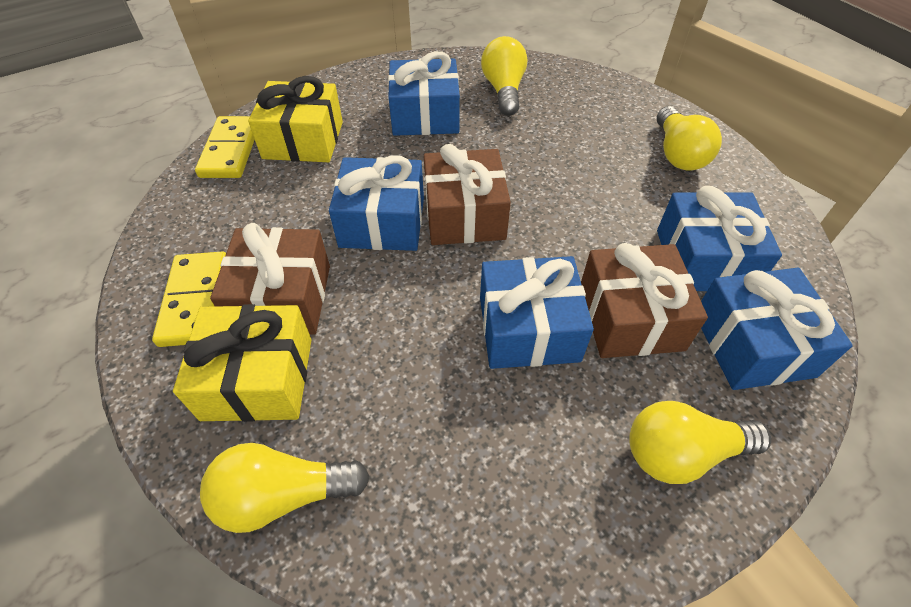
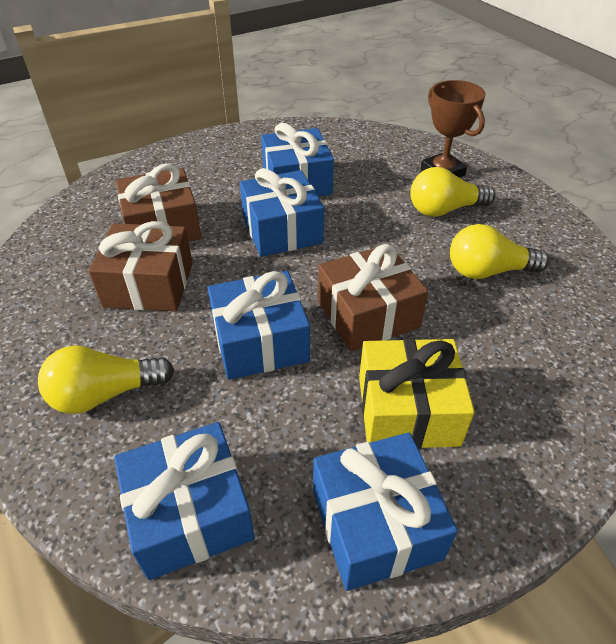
brown trophy: 0 -> 1
yellow domino: 2 -> 0
yellow gift: 2 -> 1
yellow light bulb: 4 -> 3

